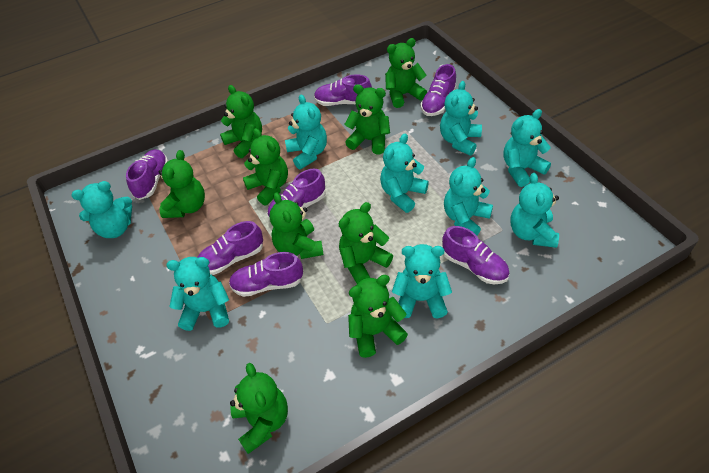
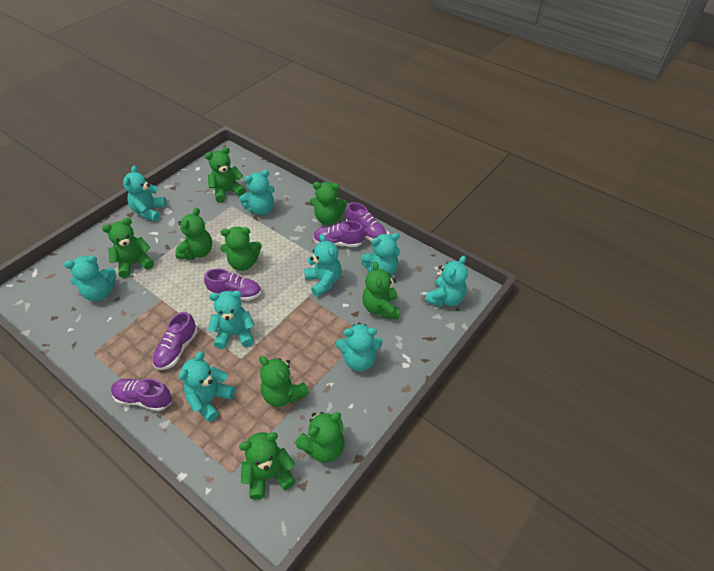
purple shoe: 7 -> 5

